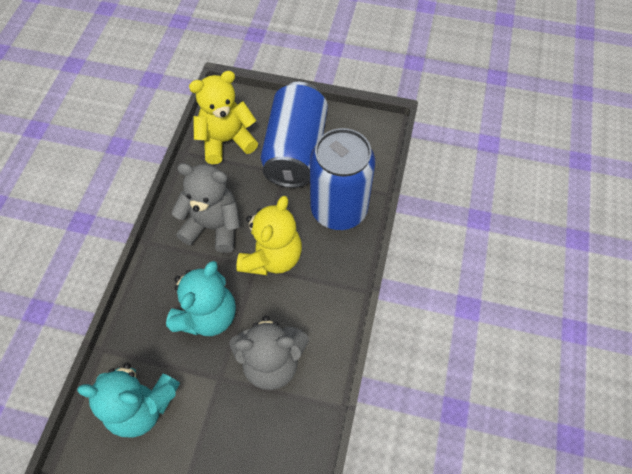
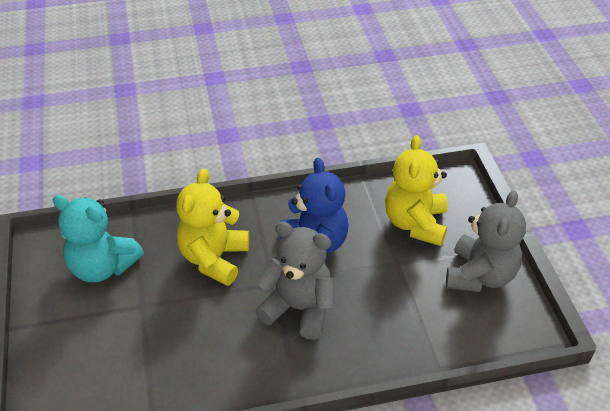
blue can: 2 -> 0
blue teddy bear: 0 -> 1
turquoise teddy bear: 2 -> 1

